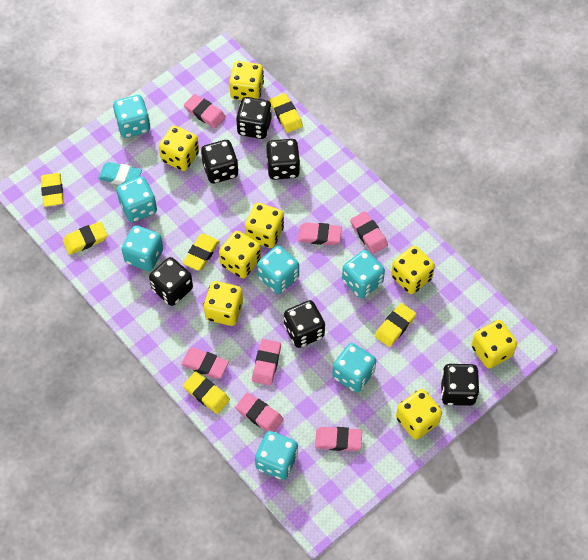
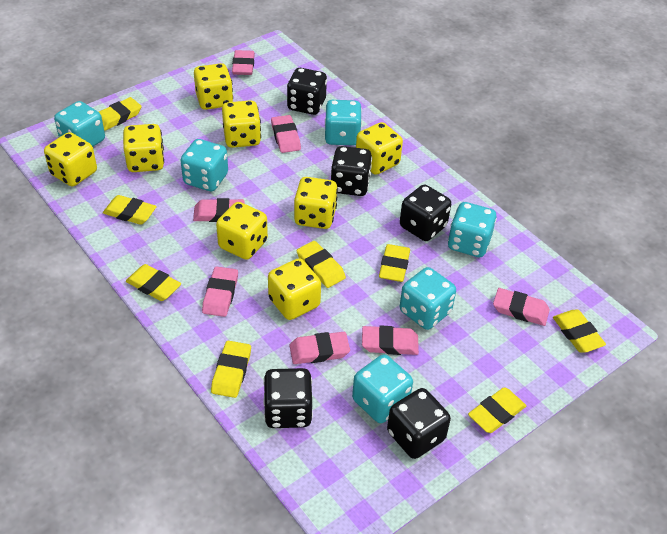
black dice: 6 -> 5
turquoise dice: 7 -> 6
turquoise eraser: 1 -> 0
yellow eraser: 6 -> 8

